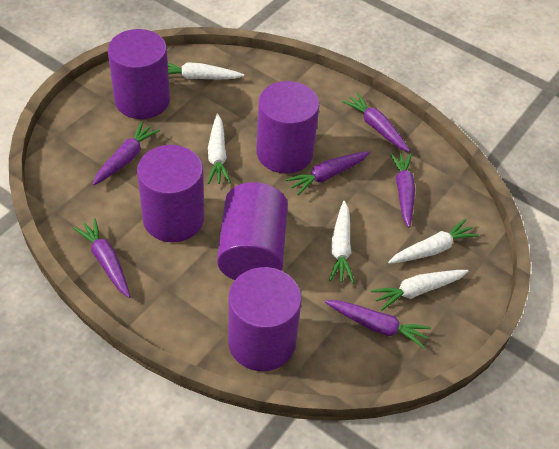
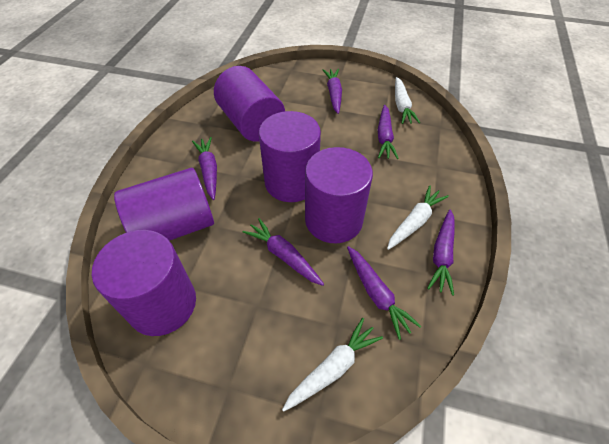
white carrot: 5 -> 3

